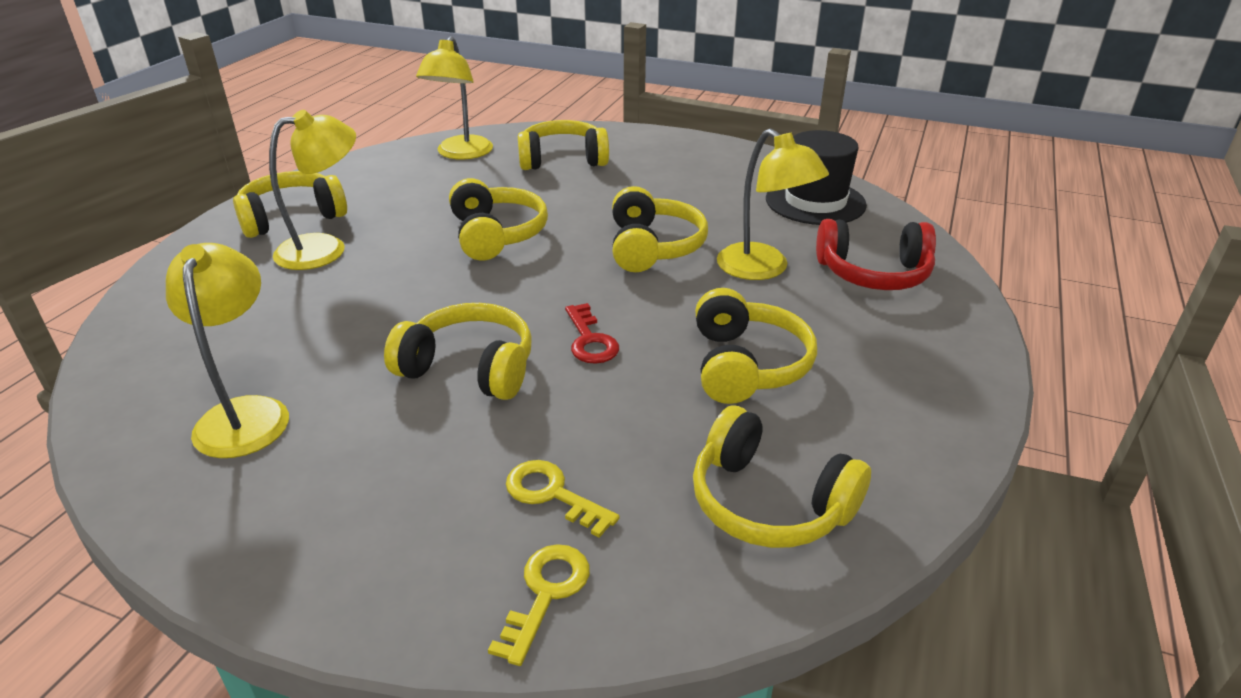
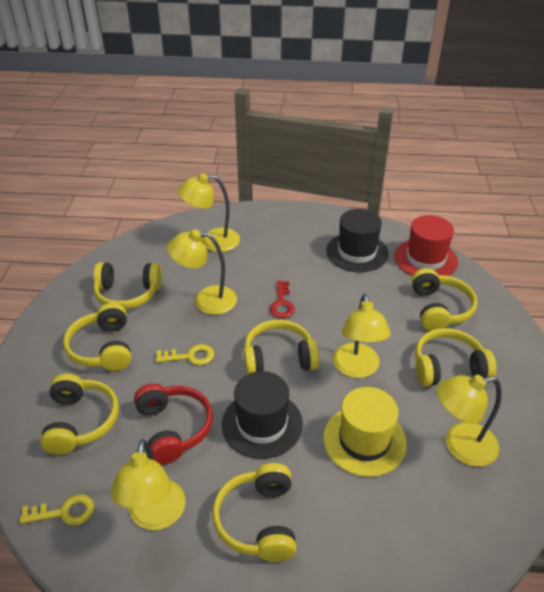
black hat: 1 -> 2
red hat: 0 -> 1
yellow hat: 0 -> 1
yellow lamp: 4 -> 5

